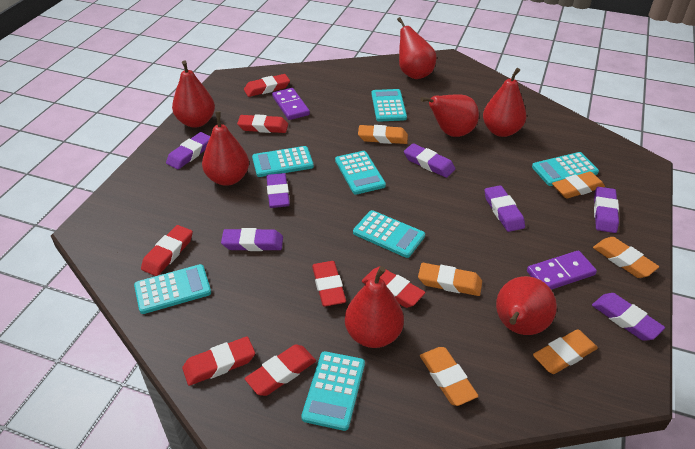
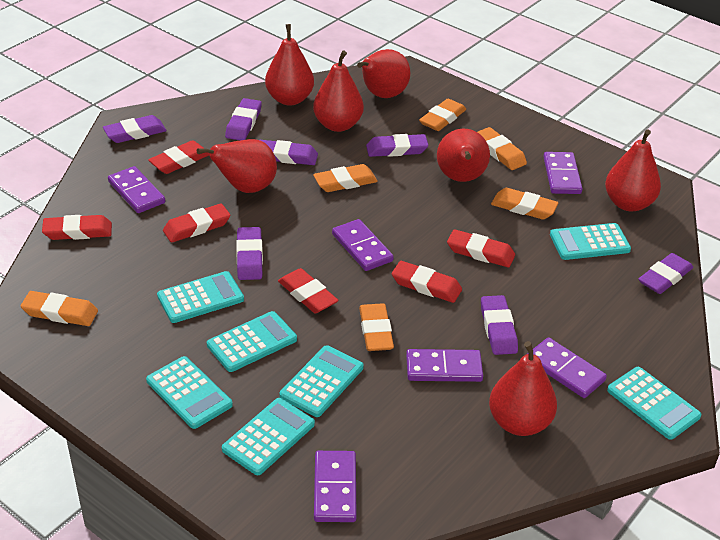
purple domino: 2 -> 6
red eraser: 7 -> 6

